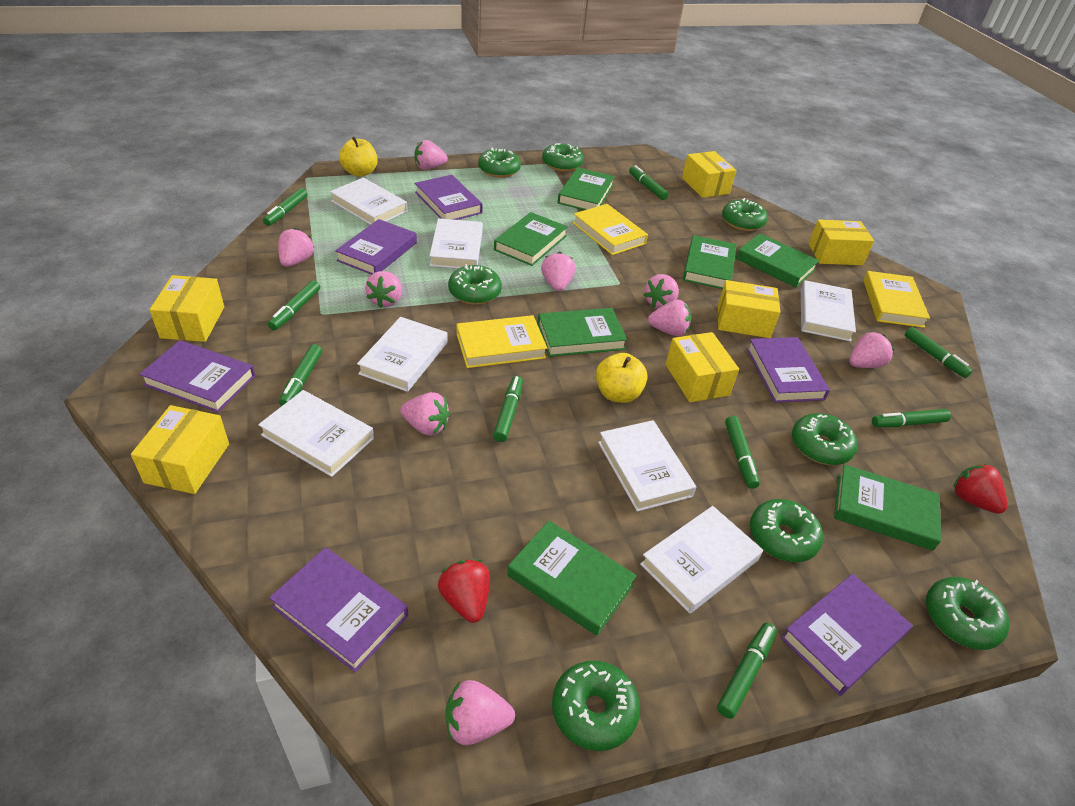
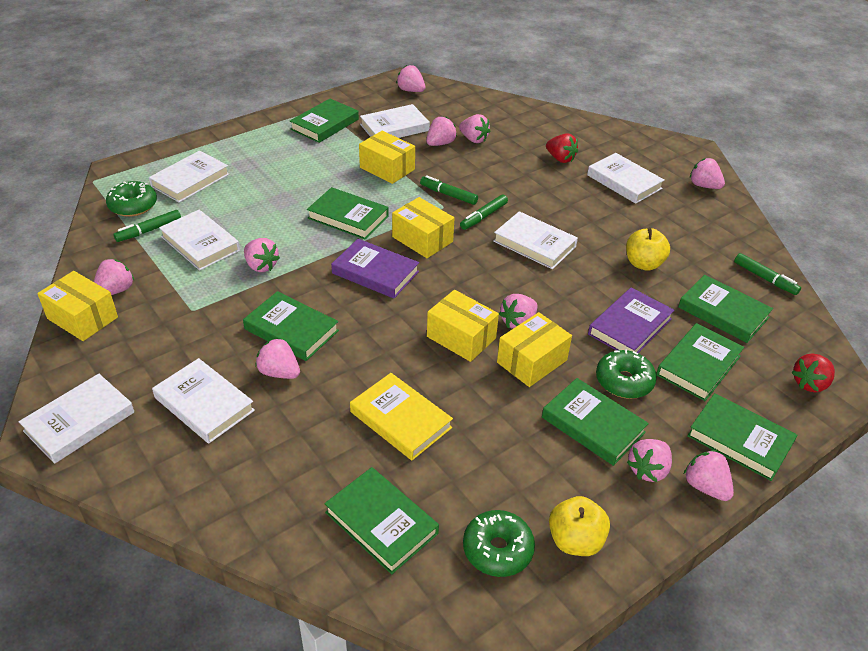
green book: 7 -> 8
green donut: 8 -> 3
green marker: 9 -> 4
pink strawberry: 9 -> 10
purple book: 6 -> 2
yellow book: 3 -> 1
yellow box: 6 -> 5

